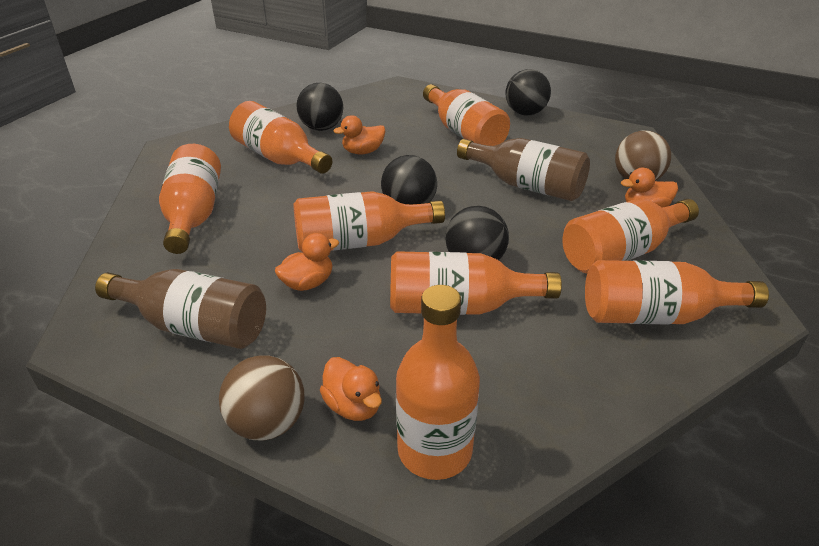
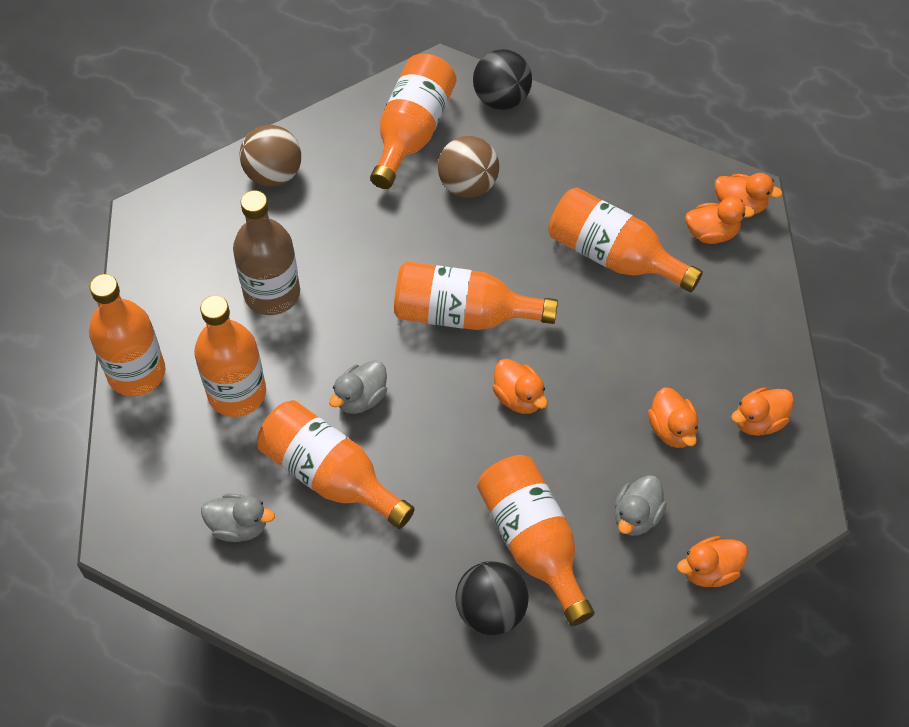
black ball: 4 -> 2
brown bottle: 2 -> 1
grey duck: 0 -> 3
orange bottle: 8 -> 7
orange duck: 4 -> 6

